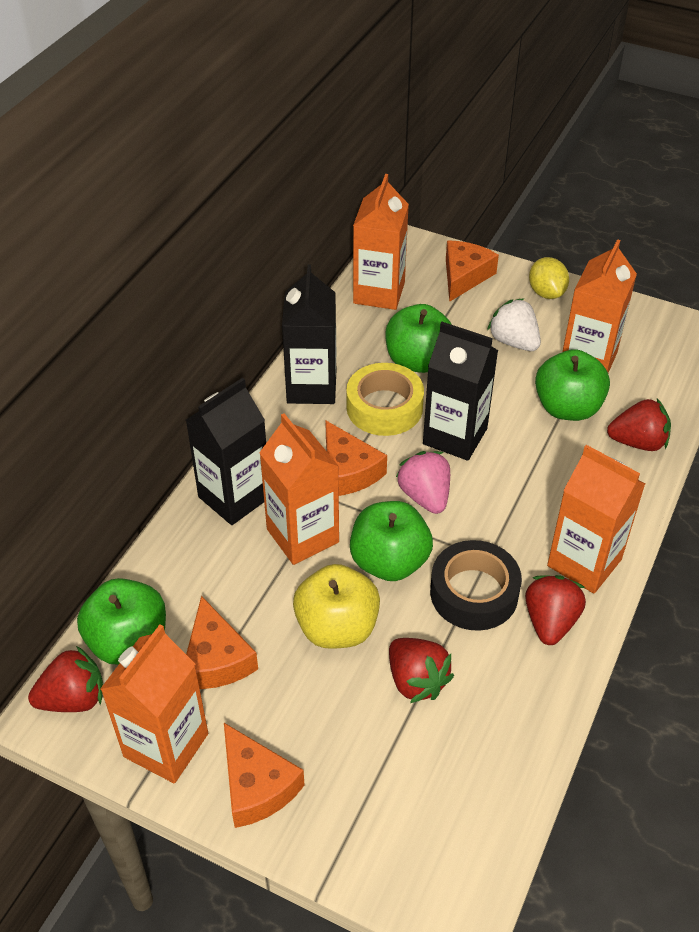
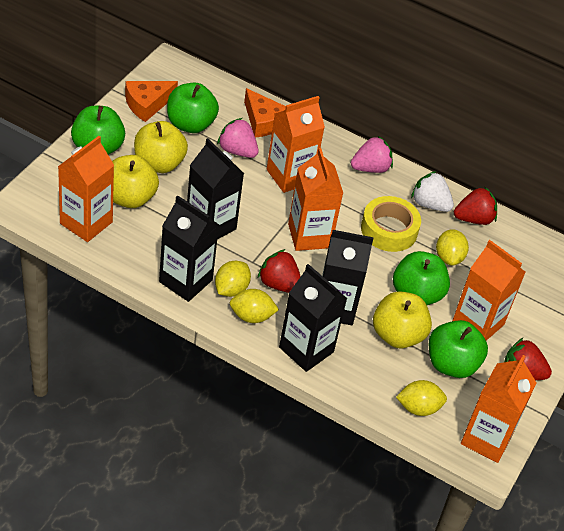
black carton: 3 -> 4
black tape: 1 -> 0
orange cheese: 4 -> 2
pink strawberry: 1 -> 2
red strawberry: 4 -> 3
yellow apple: 1 -> 3
yellow lemon: 1 -> 4

